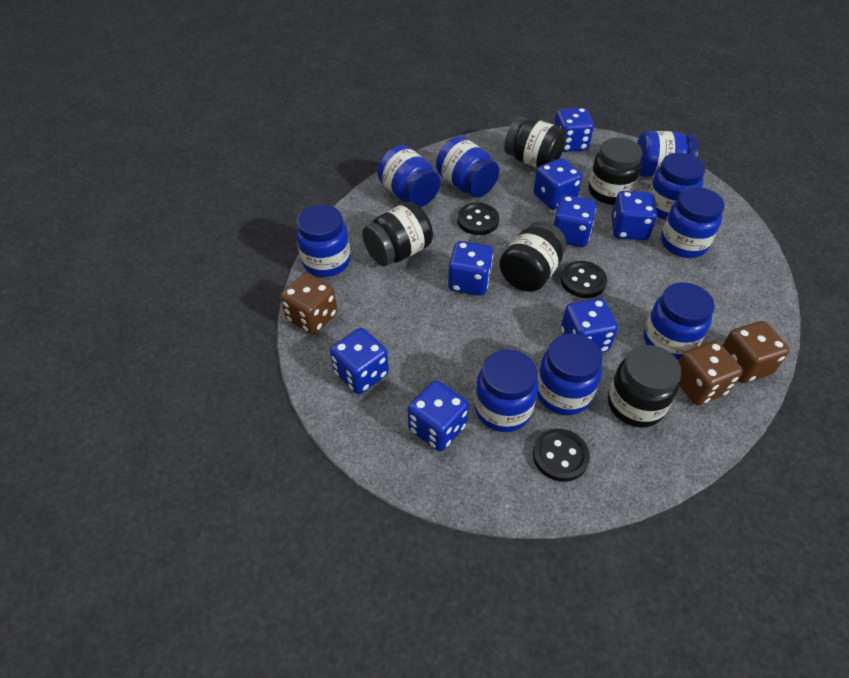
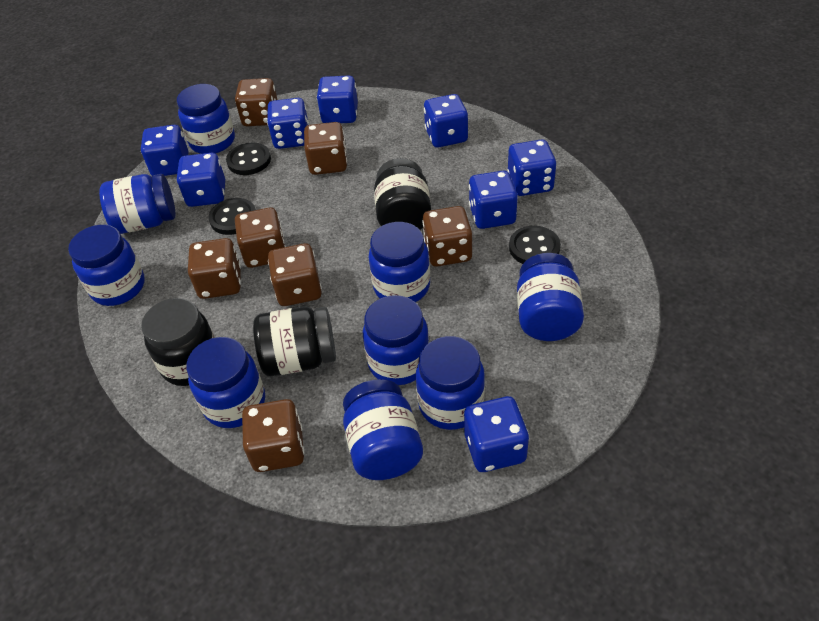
black jar: 5 -> 3
brown dice: 3 -> 7

